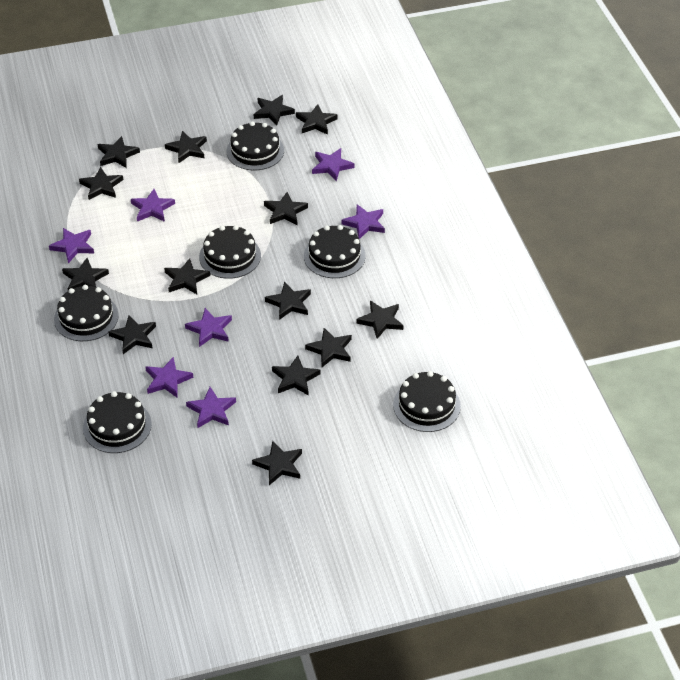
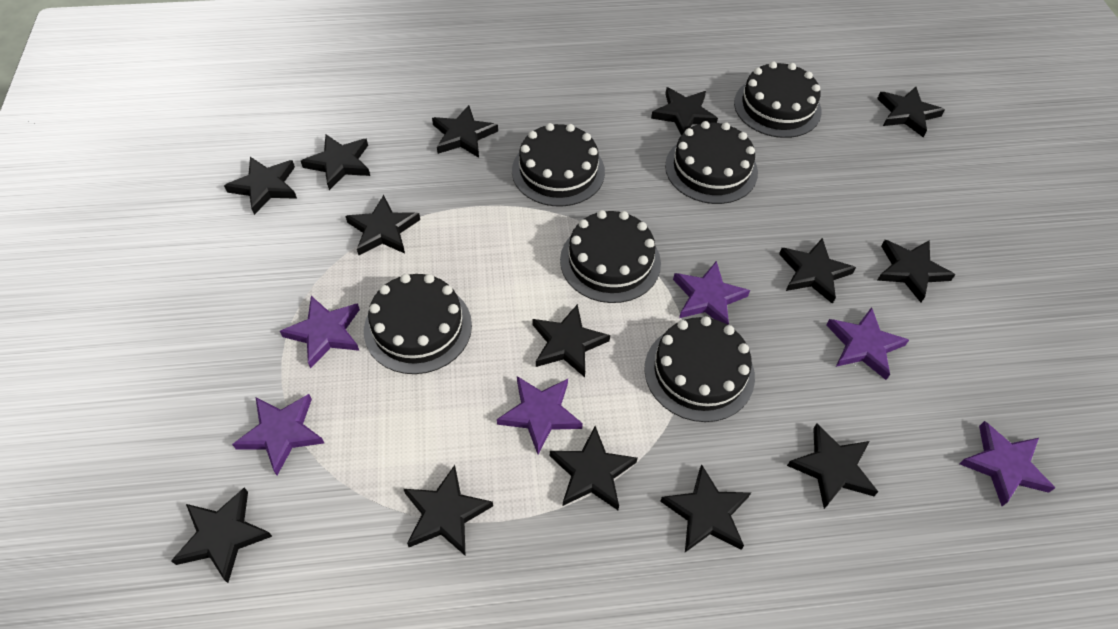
purple star: 7 -> 6

